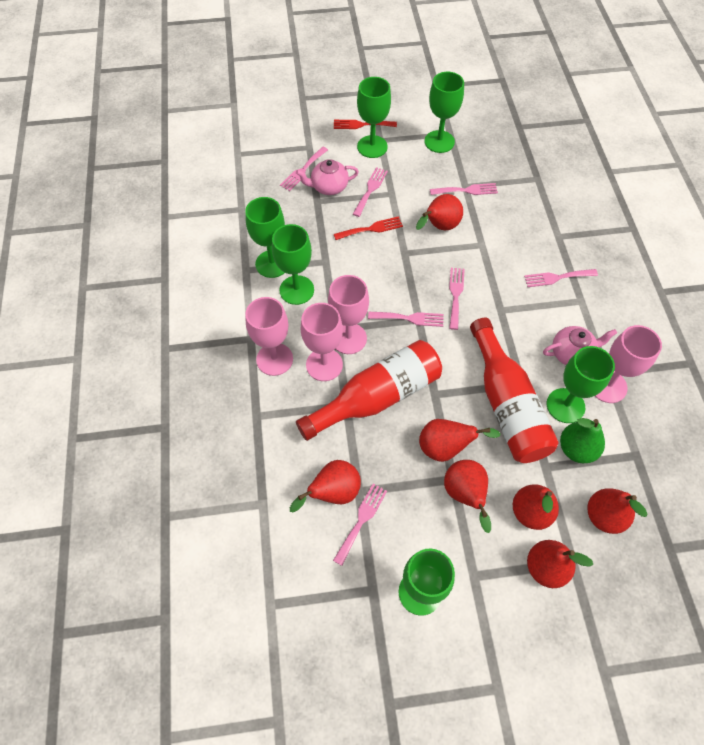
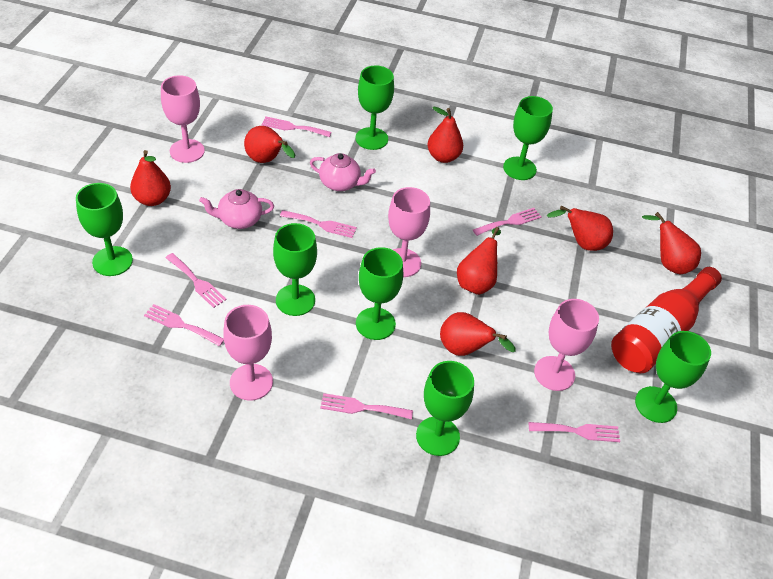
green goblet: 6 -> 7
green pear: 1 -> 0
red bottle: 2 -> 1
red fork: 2 -> 0

